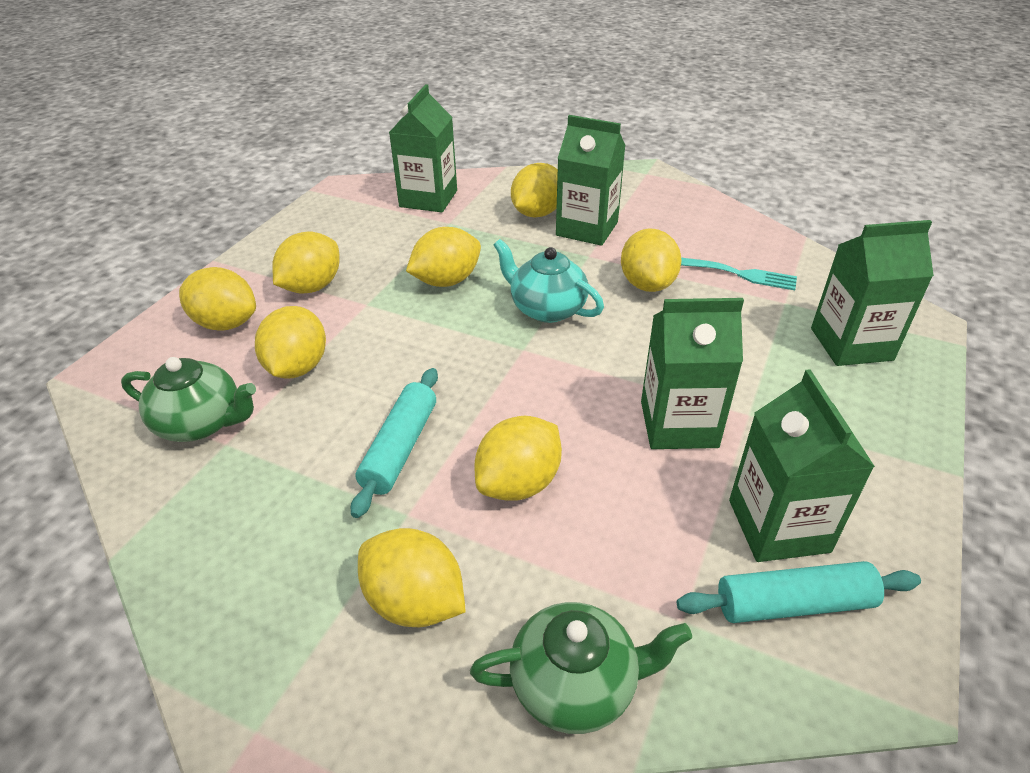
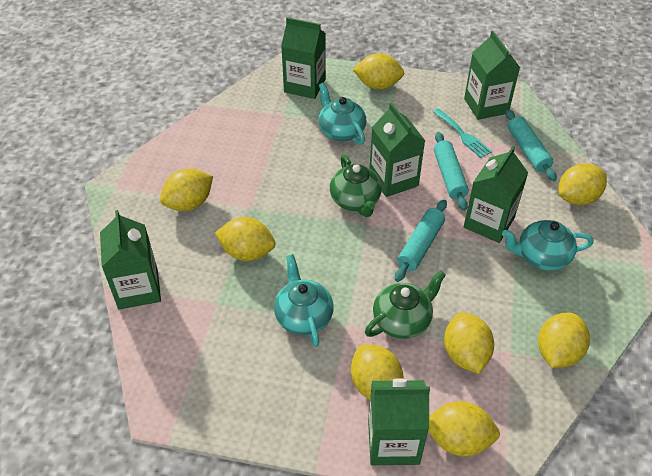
green carton: 5 -> 6
turquoise rolling pin: 2 -> 3
turquoise teapot: 1 -> 3

